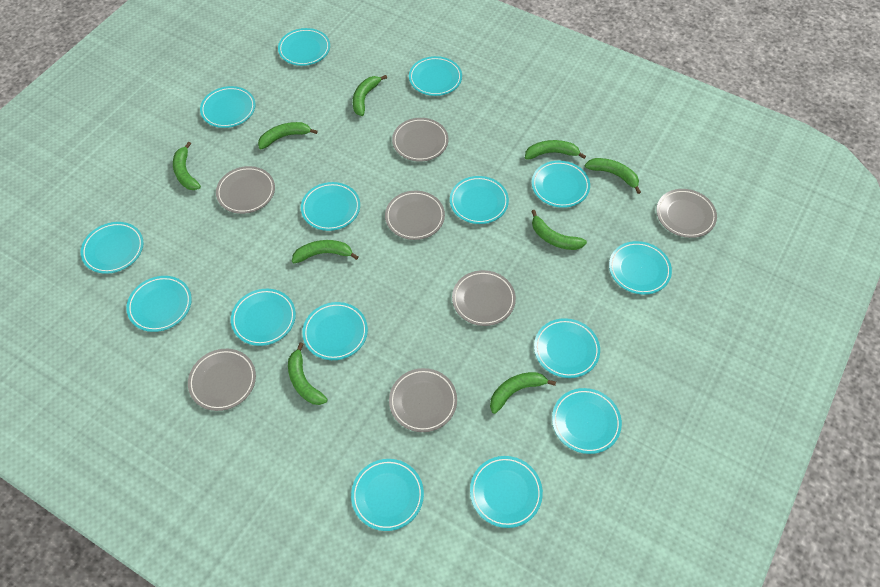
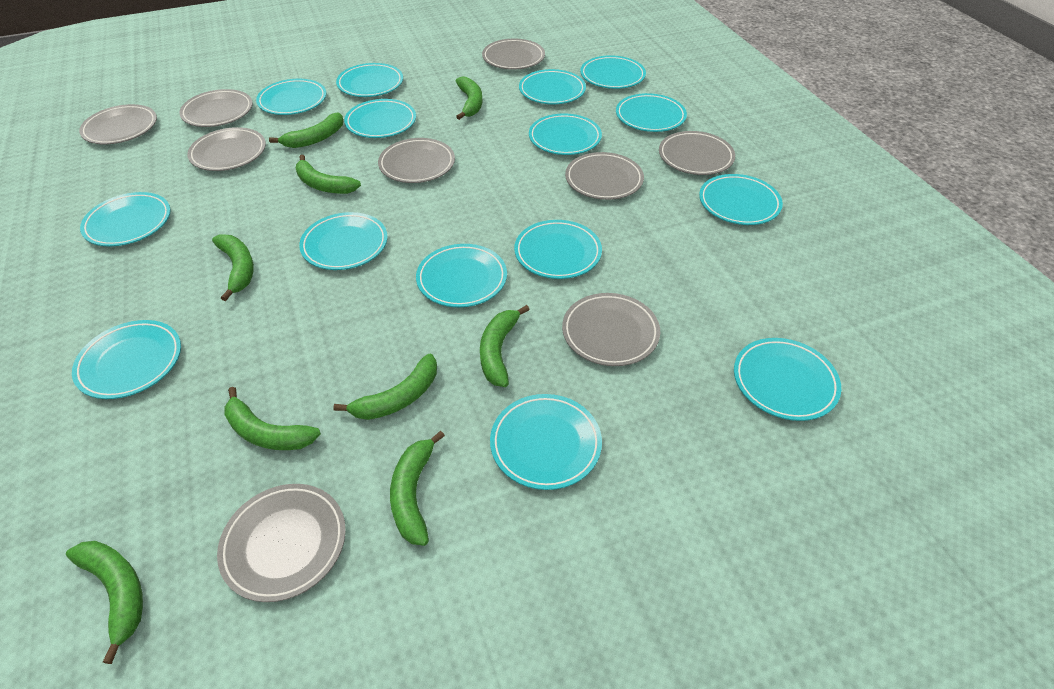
grey plate: 7 -> 9

